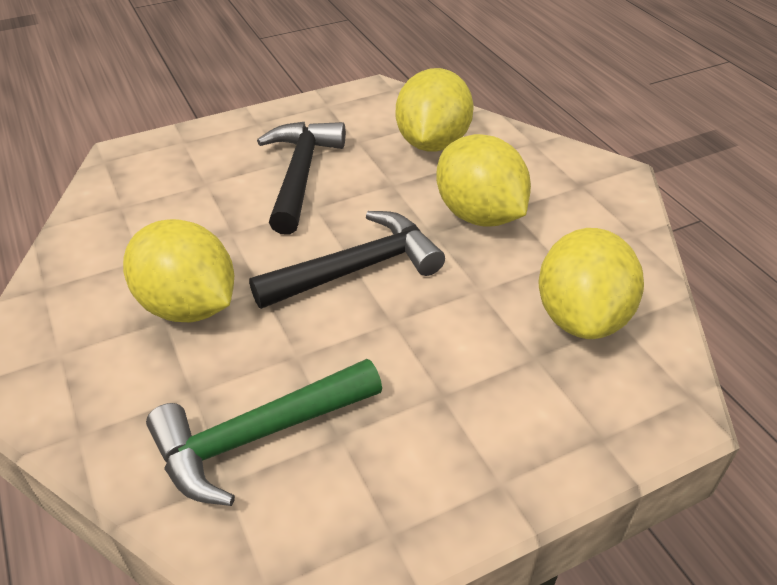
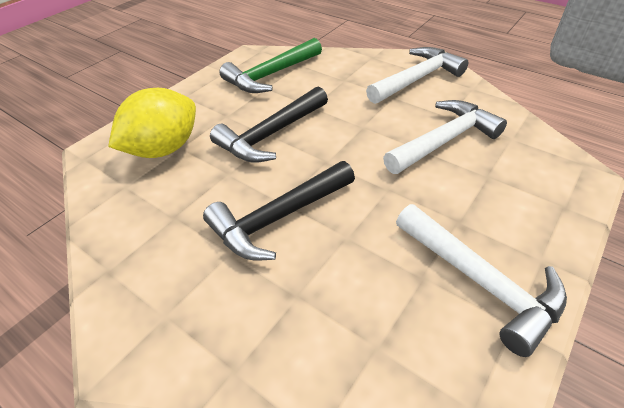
white hammer: 0 -> 3
yellow lemon: 4 -> 1

